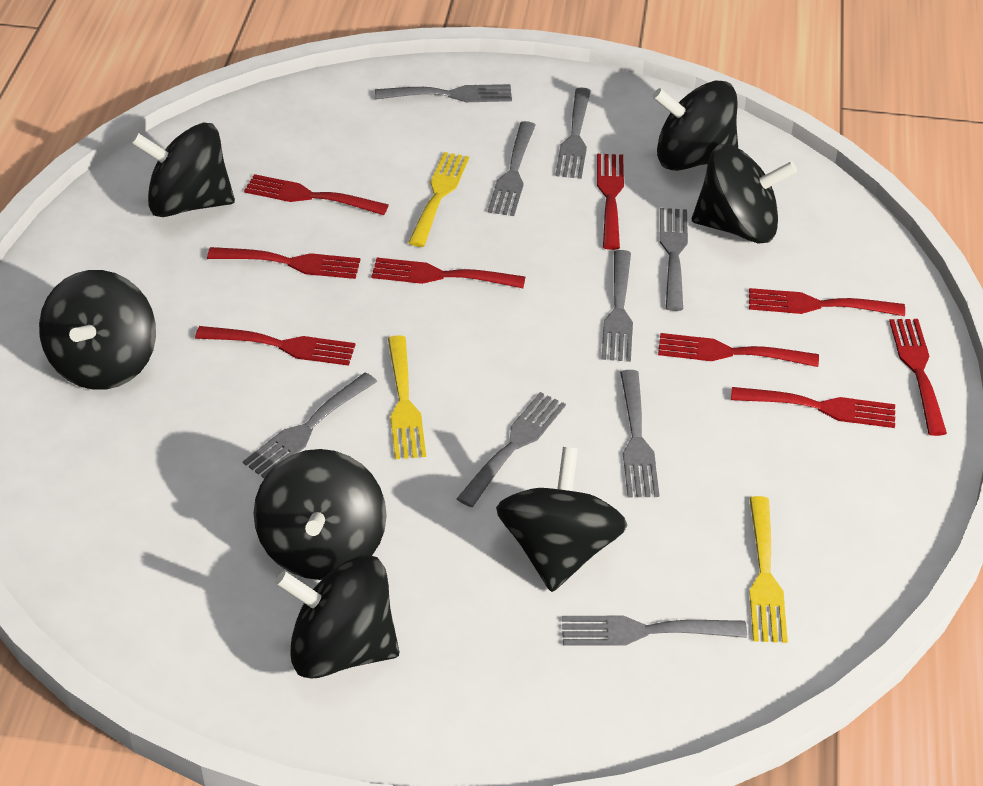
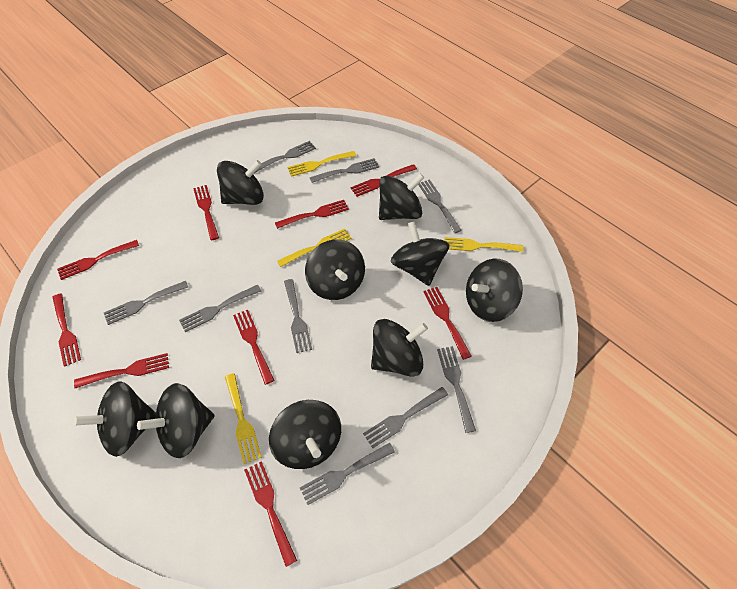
black spinning top: 7 -> 9
yellow fork: 3 -> 4

